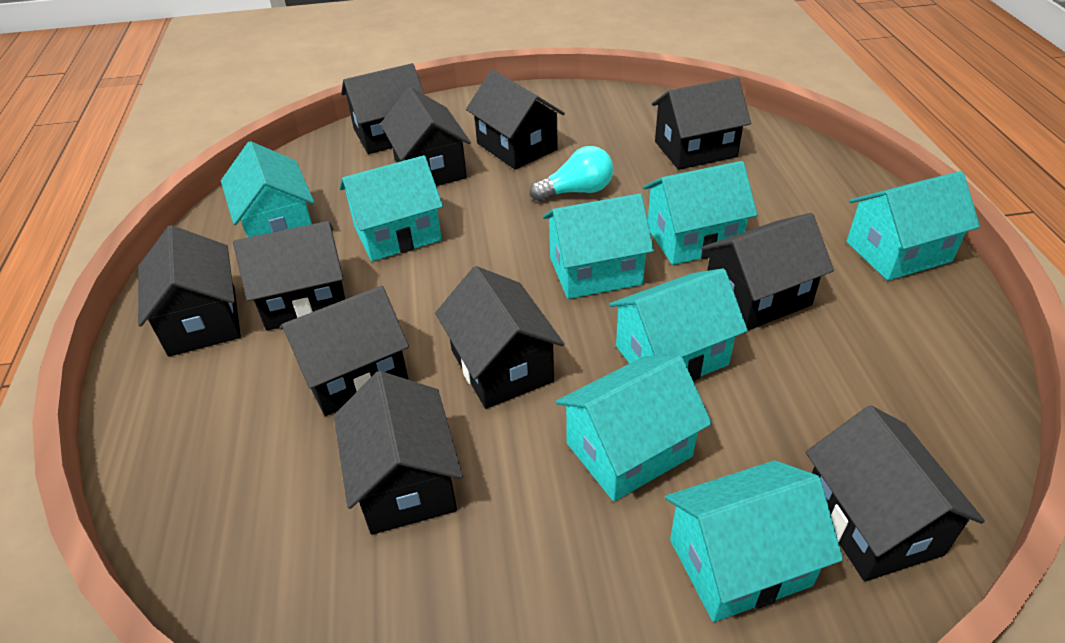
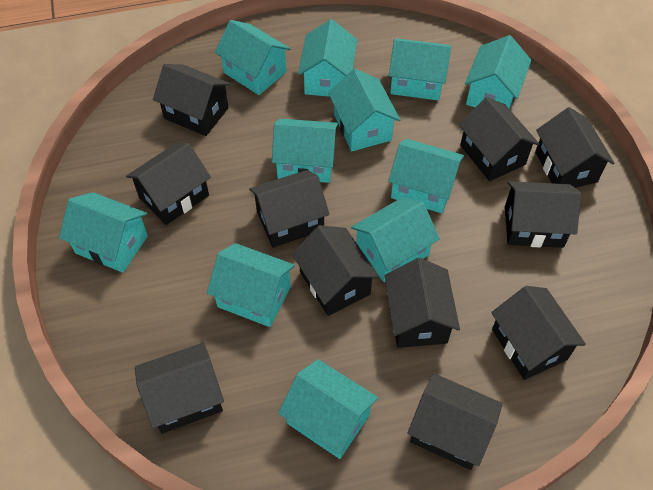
turquoise house: 8 -> 11
turquoise light bulb: 1 -> 0

